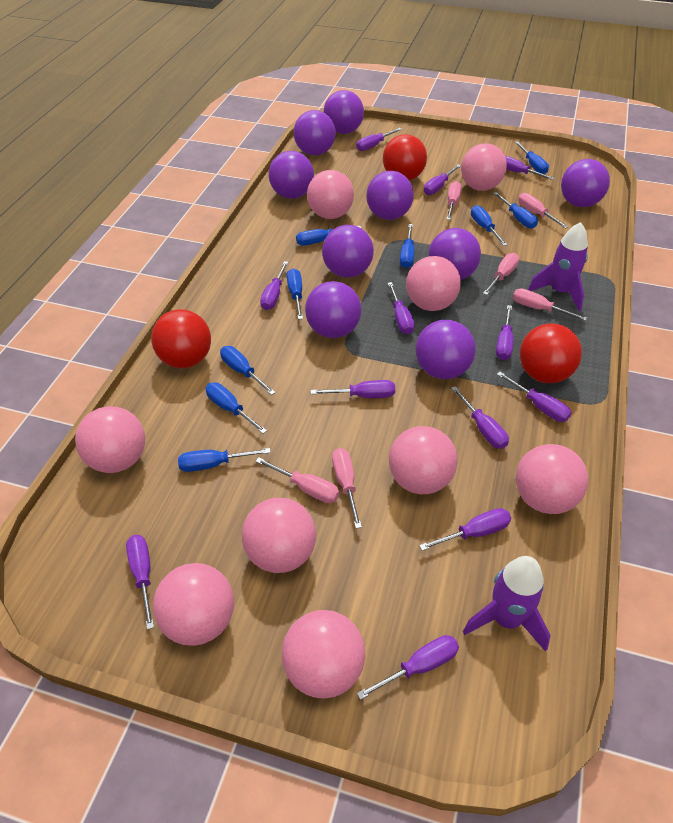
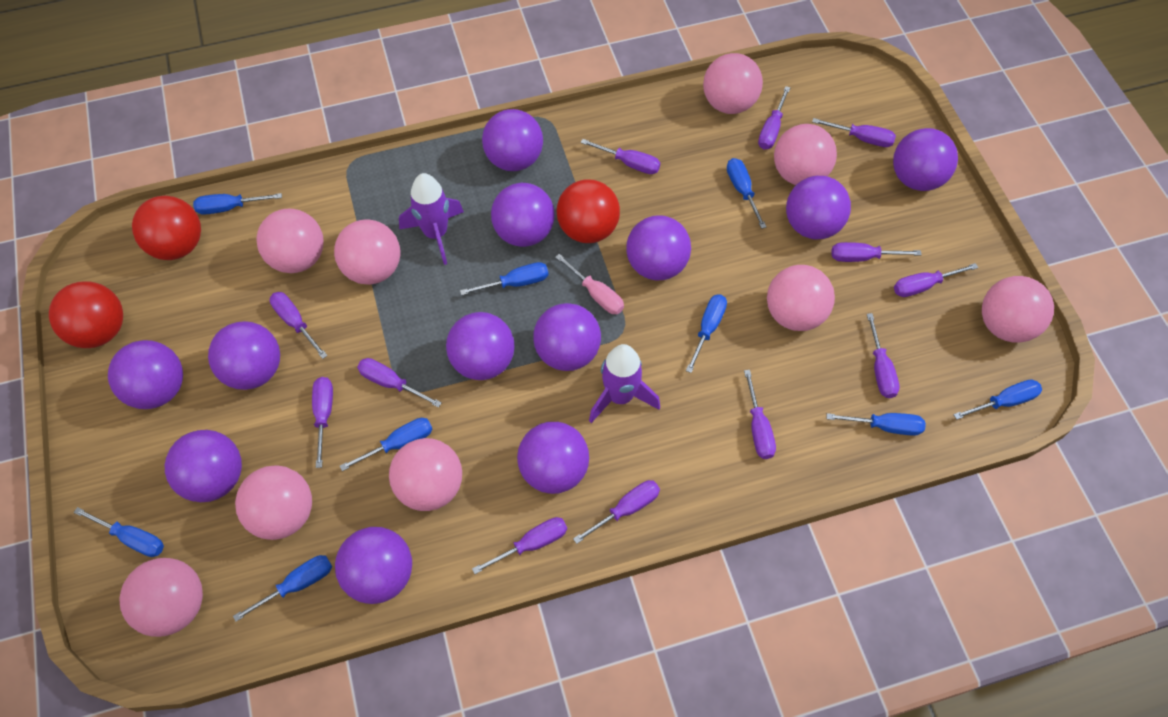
pink screwdriver: 6 -> 1
purple ball: 9 -> 12

